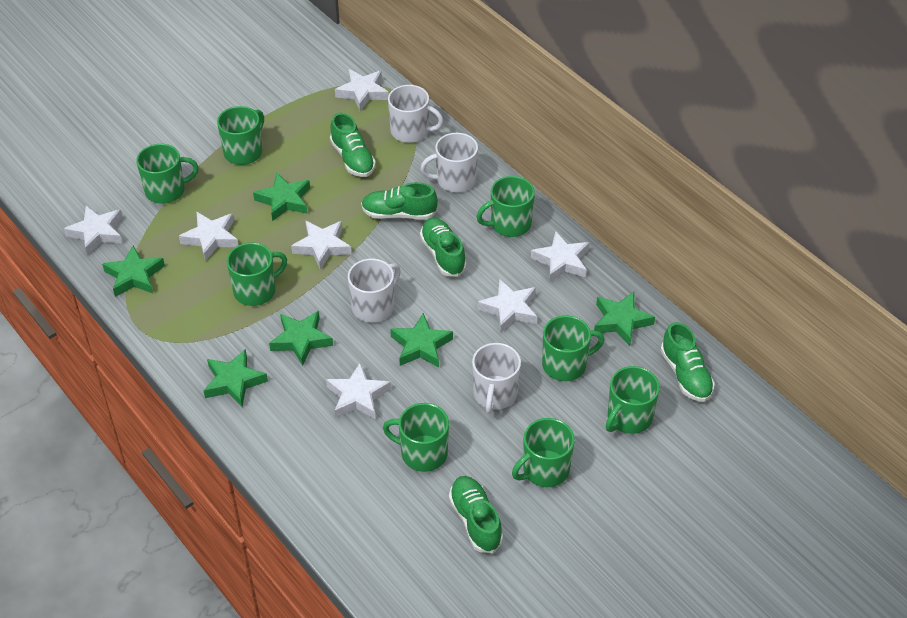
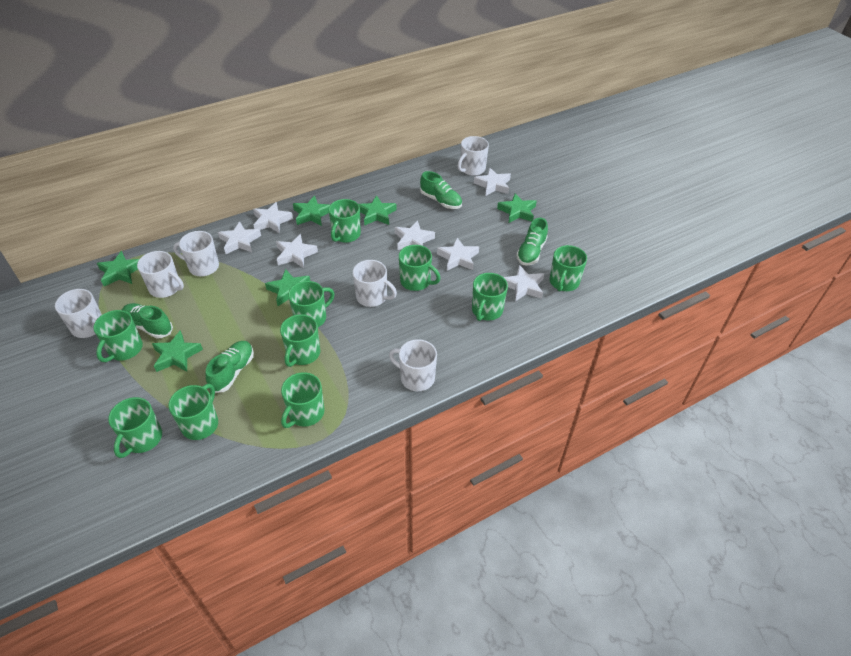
green mug: 8 -> 10
green shoe: 5 -> 4
white mug: 4 -> 6

